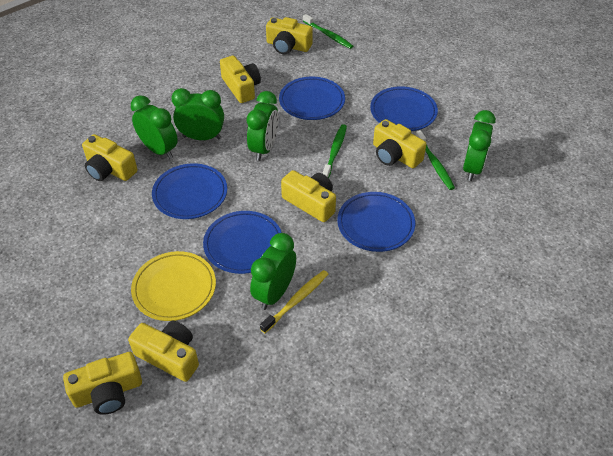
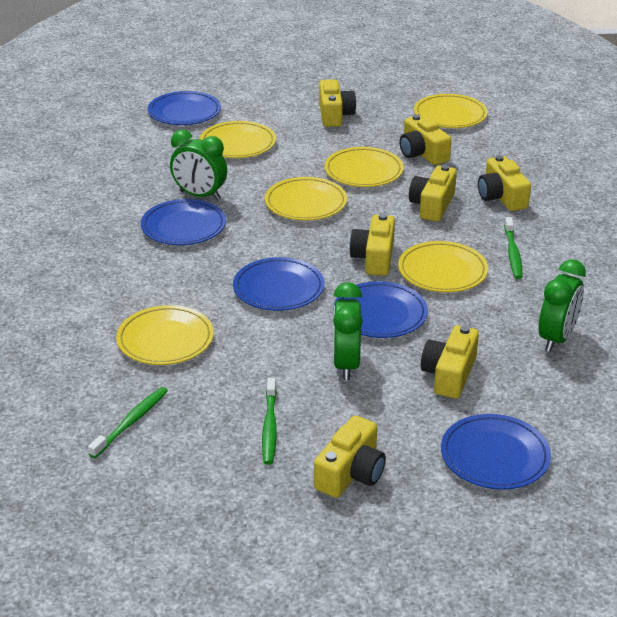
green clock: 5 -> 3
yellow plate: 1 -> 6
yellow toothbrush: 1 -> 0

